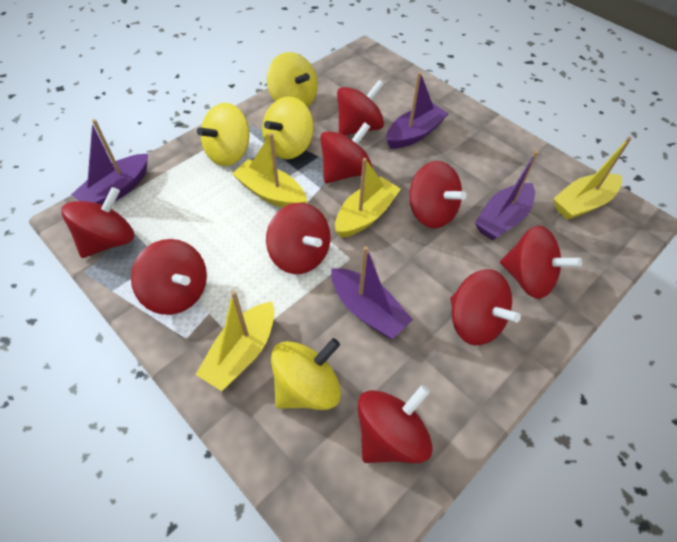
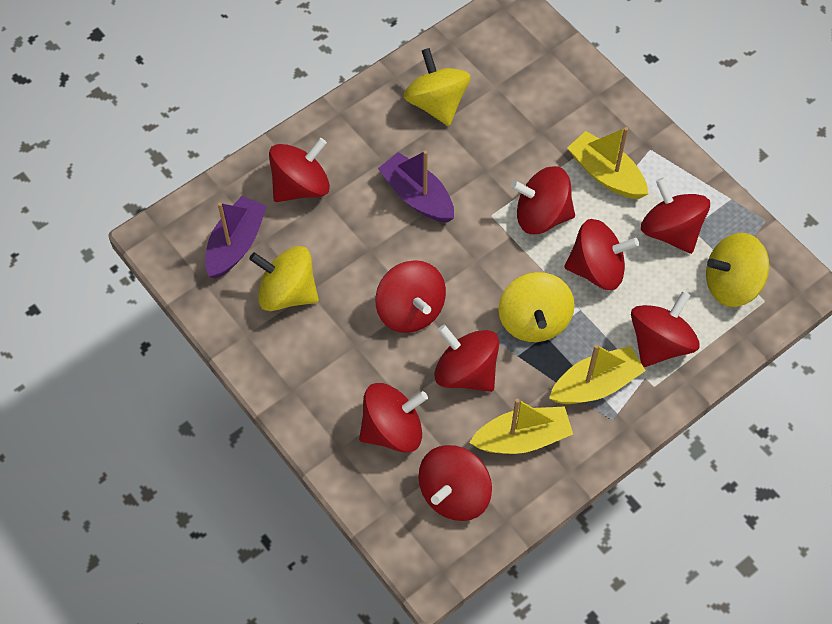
purple boat: 4 -> 2
yellow boat: 4 -> 3

